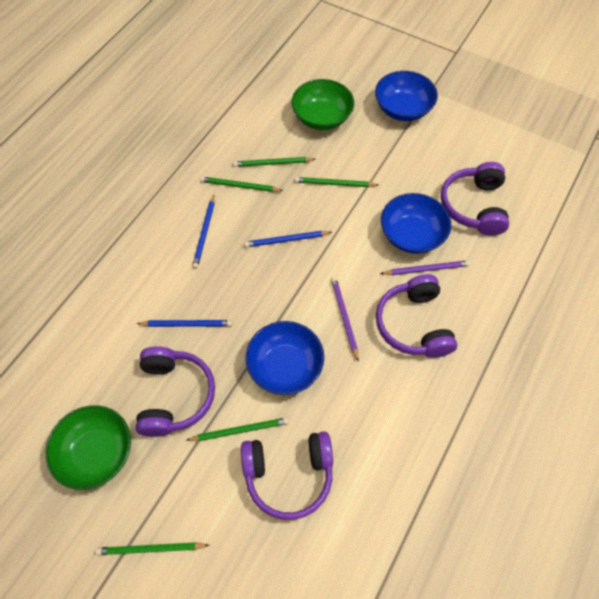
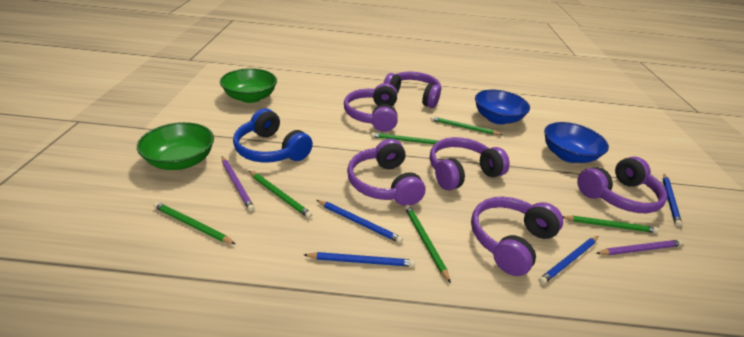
blue bowl: 3 -> 2
blue headphones: 0 -> 1
blue pencil: 3 -> 4
green pencil: 5 -> 6
purple headphones: 4 -> 6

